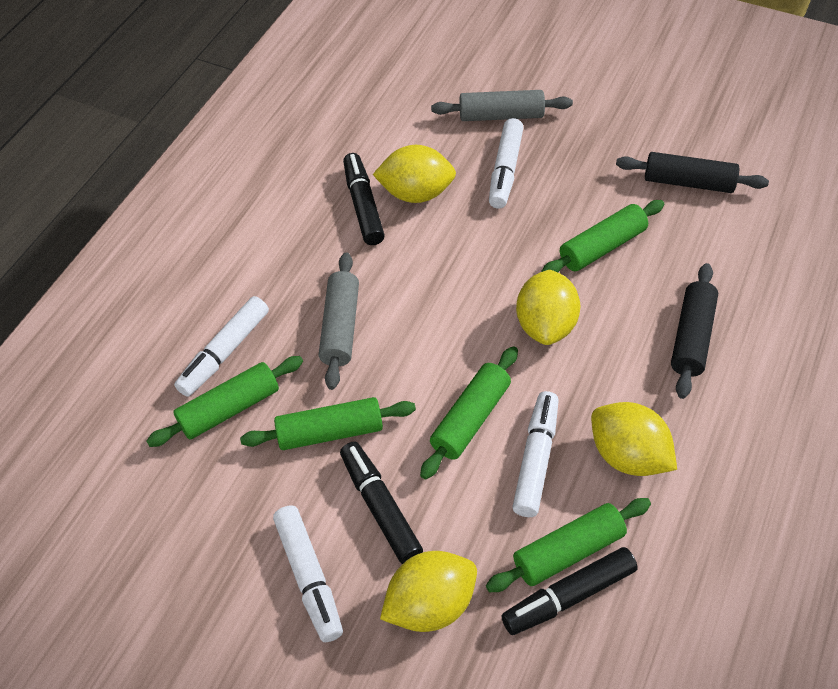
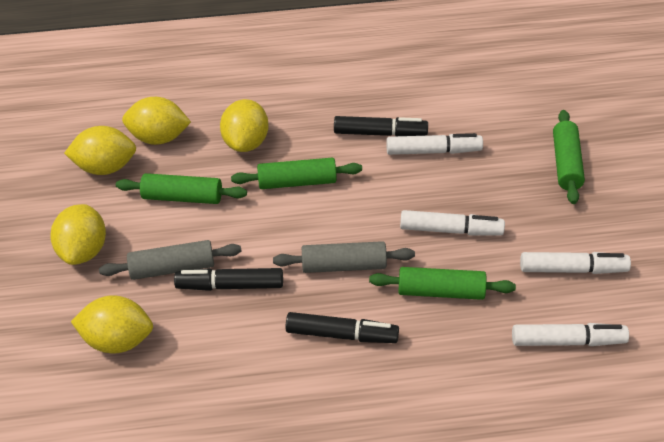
black rolling pin: 2 -> 0
green rolling pin: 5 -> 4
yellow lemon: 4 -> 5

